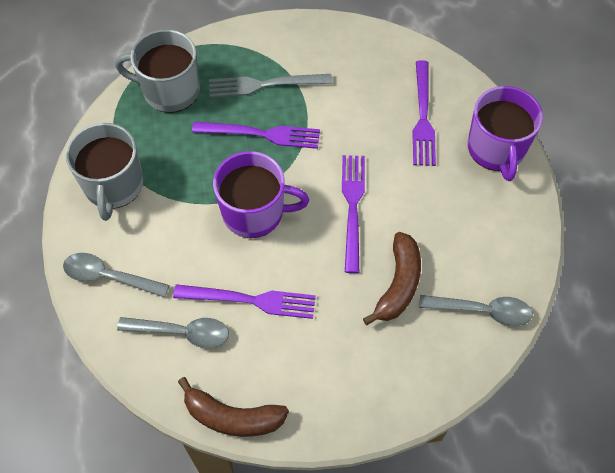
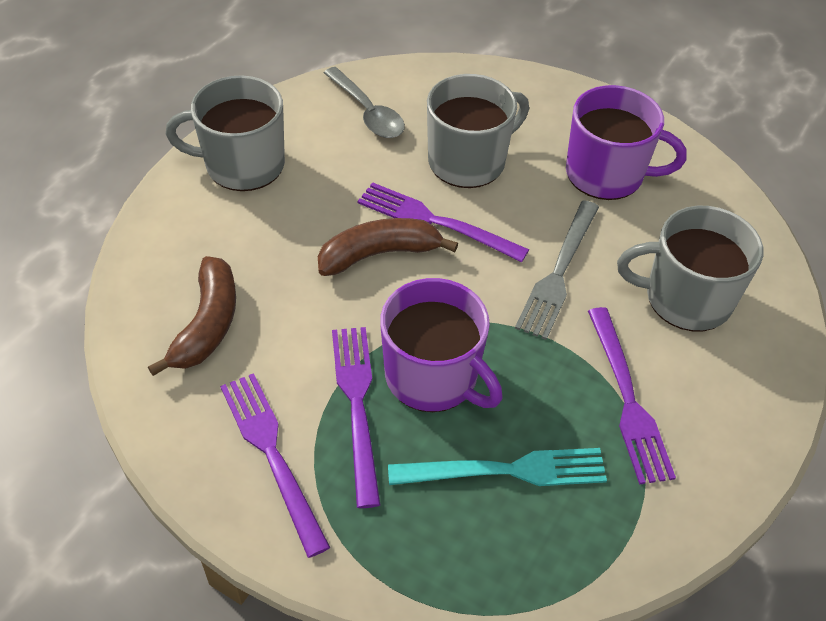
grey mug: 2 -> 3
grey spoon: 3 -> 1
turquoise fork: 0 -> 1

